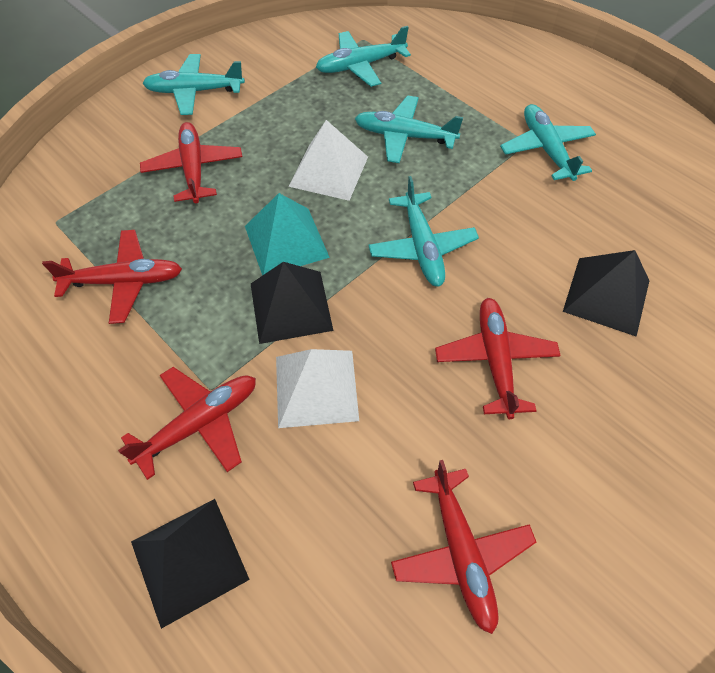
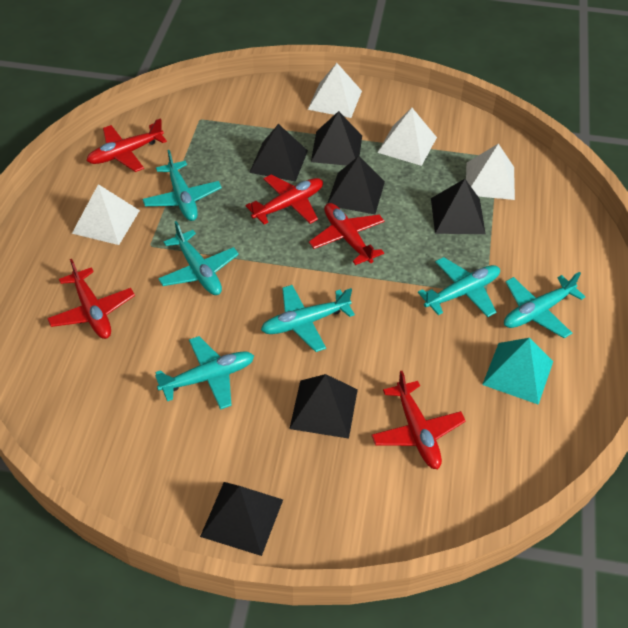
black pyramid: 3 -> 6
turquoise plane: 5 -> 6
white pyramid: 2 -> 4

